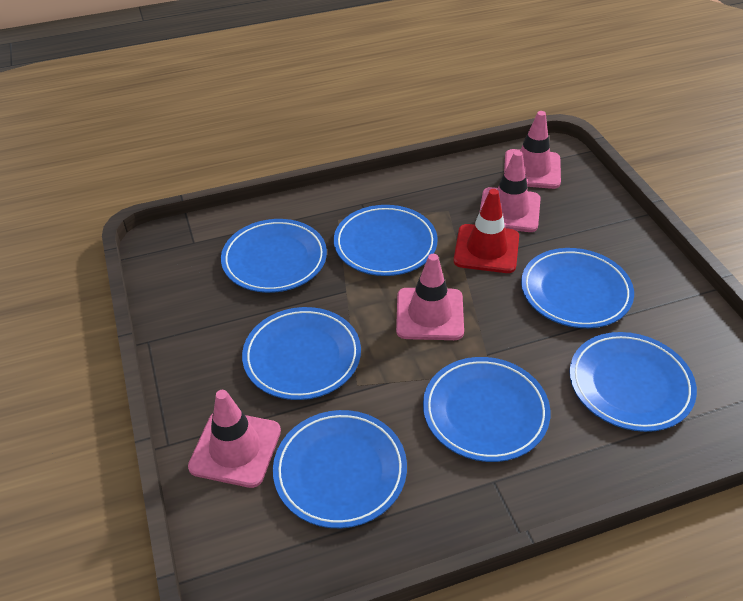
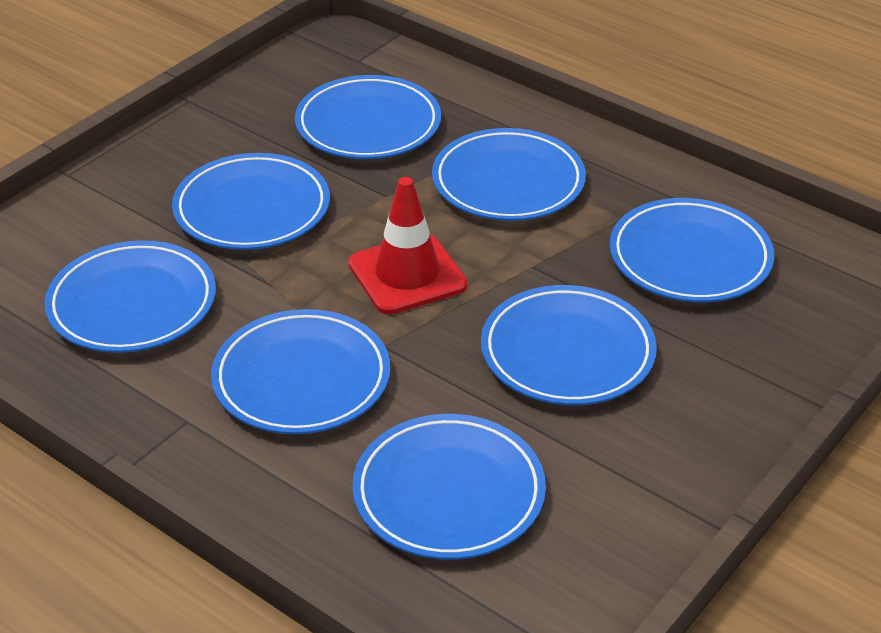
blue plate: 7 -> 8
pink traffic cone: 4 -> 0

